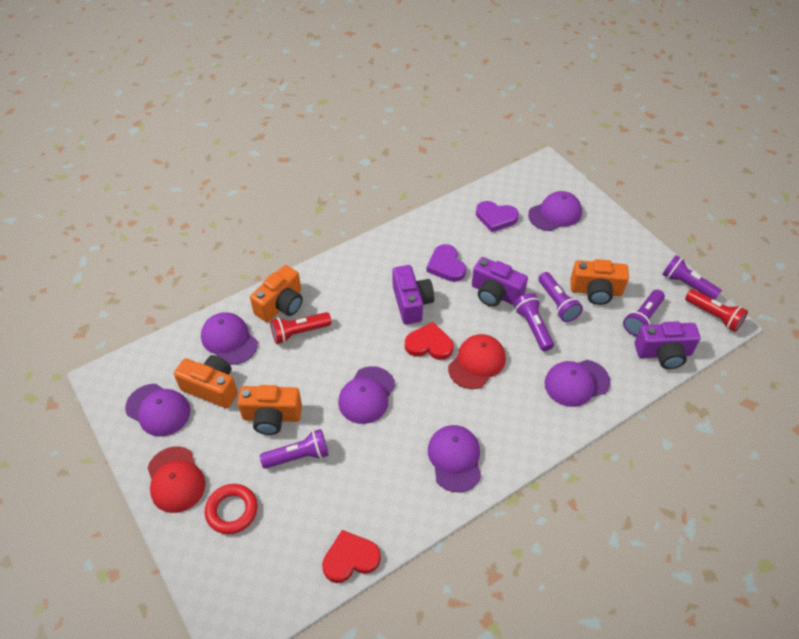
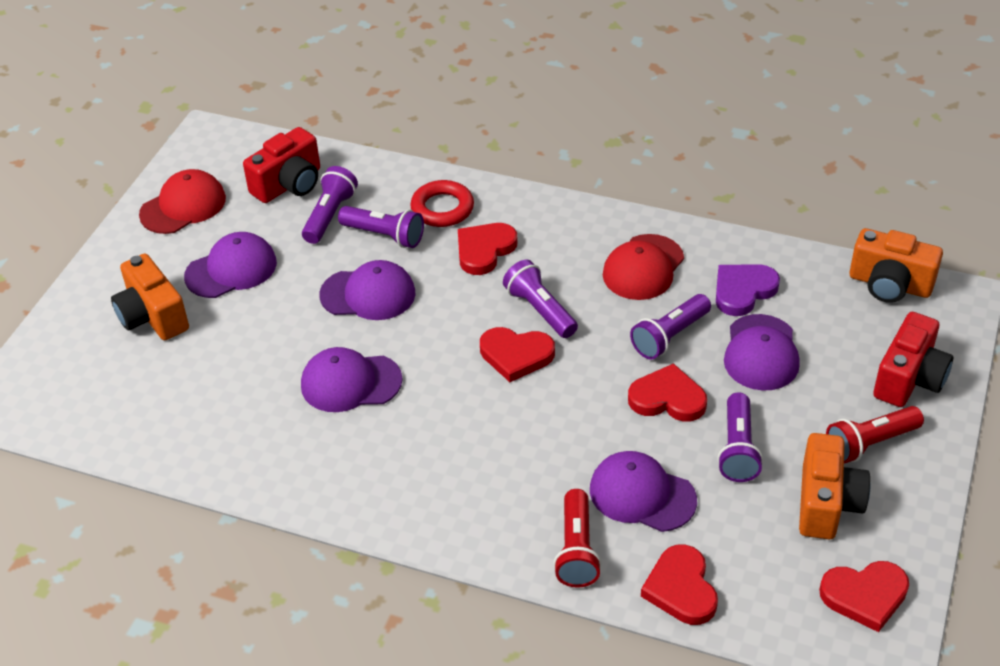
orange camera: 4 -> 3
purple camera: 3 -> 0
purple cap: 6 -> 5
purple heart: 2 -> 1
red camera: 0 -> 2
red heart: 2 -> 5

